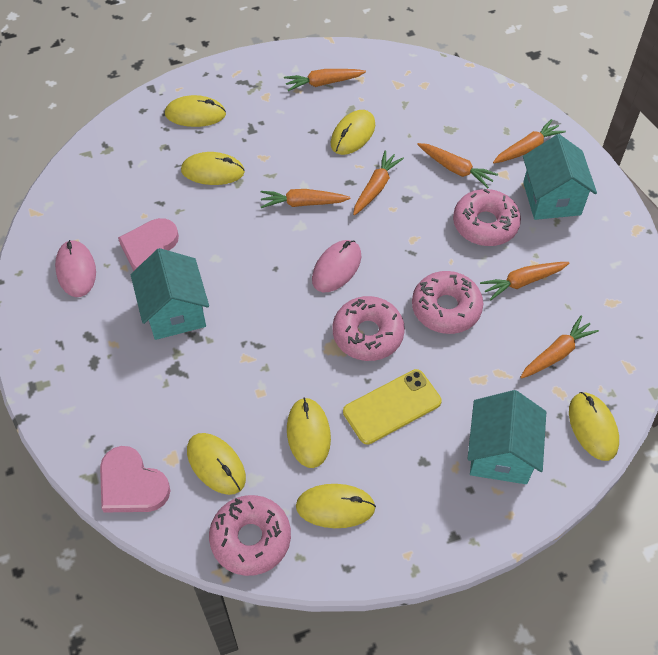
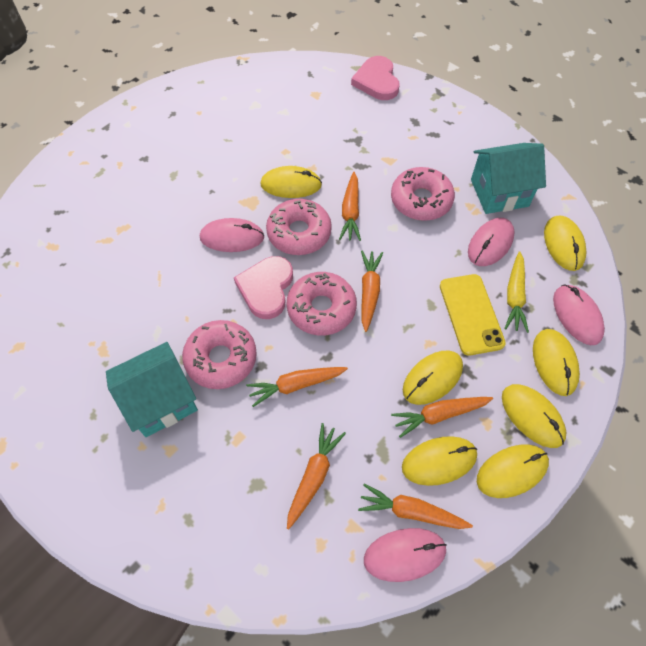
orange carrot: 7 -> 6
pink mouse: 2 -> 4
turquoise house: 3 -> 2
yellow carrot: 0 -> 1

